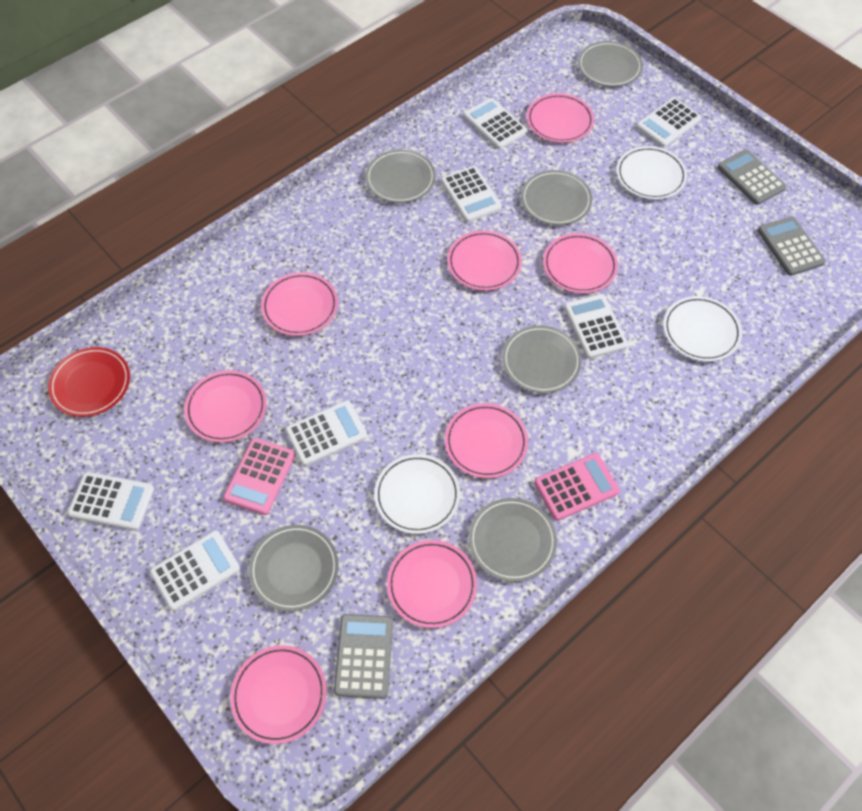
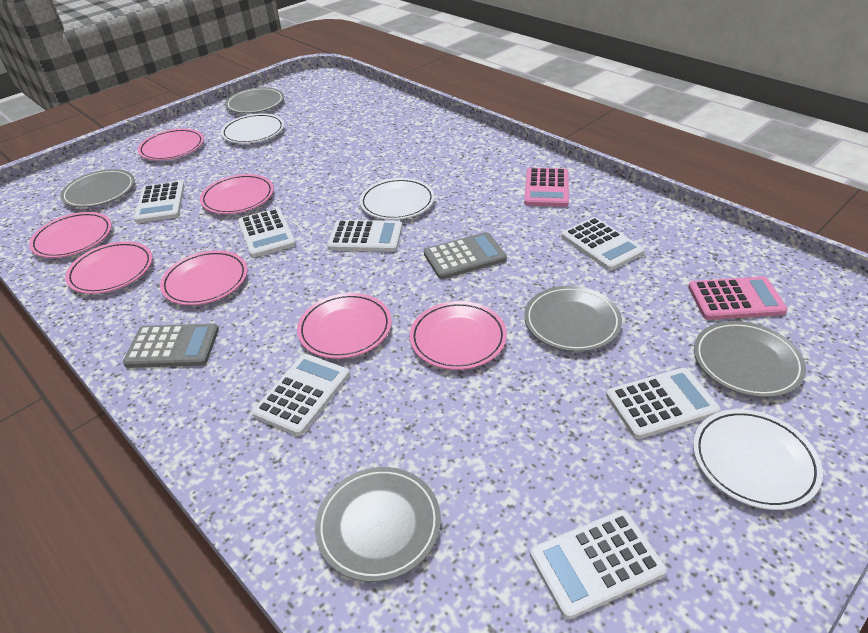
grey calculator: 3 -> 2
grey plate: 6 -> 5
pink plate: 8 -> 7
red plate: 1 -> 0

